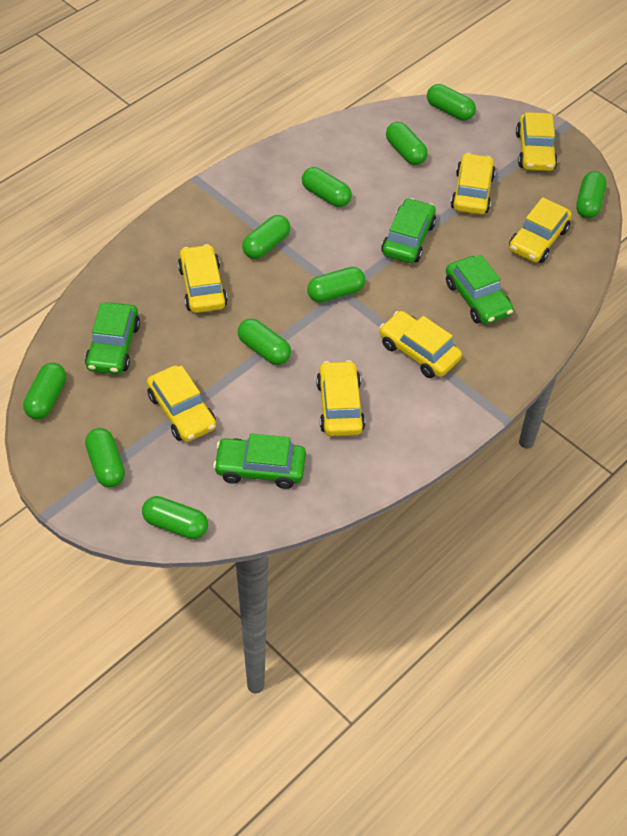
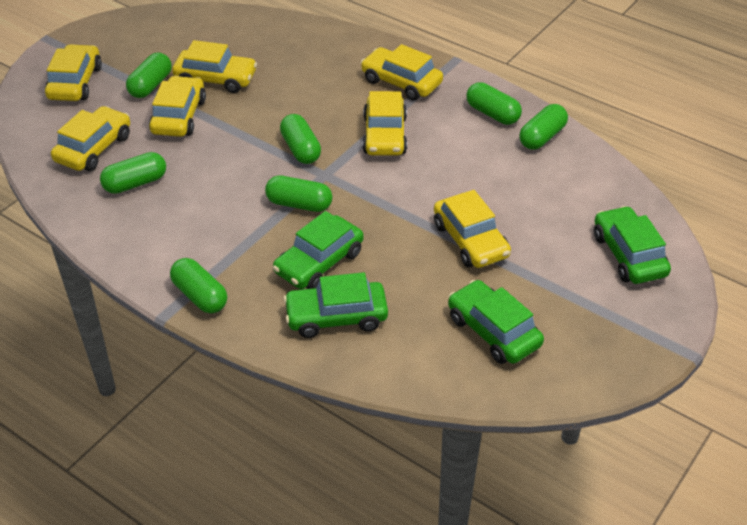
green capsule: 10 -> 7

